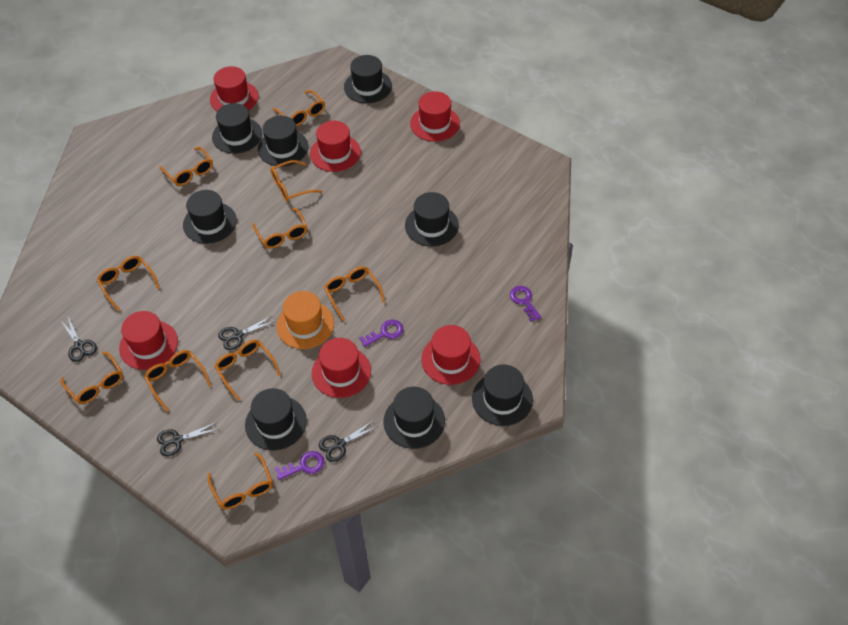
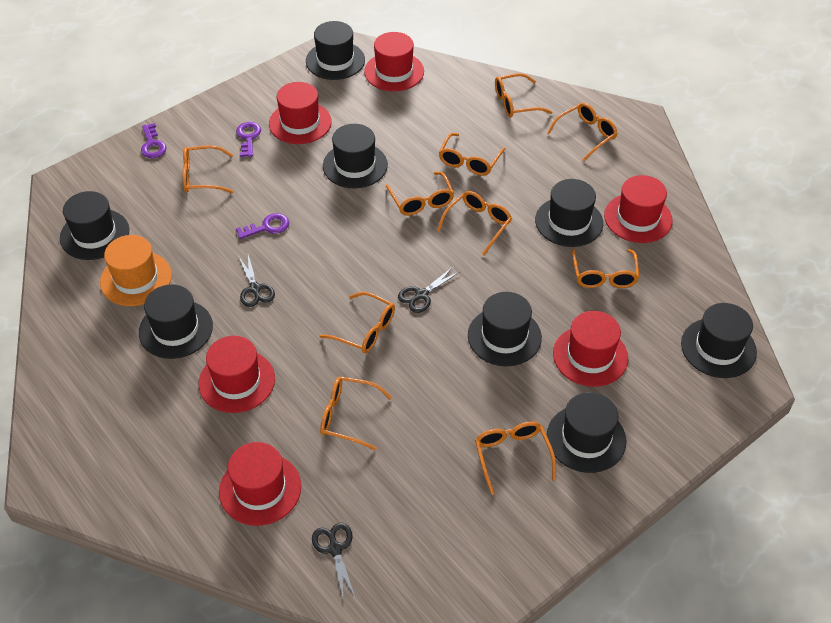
black scissors: 4 -> 3

